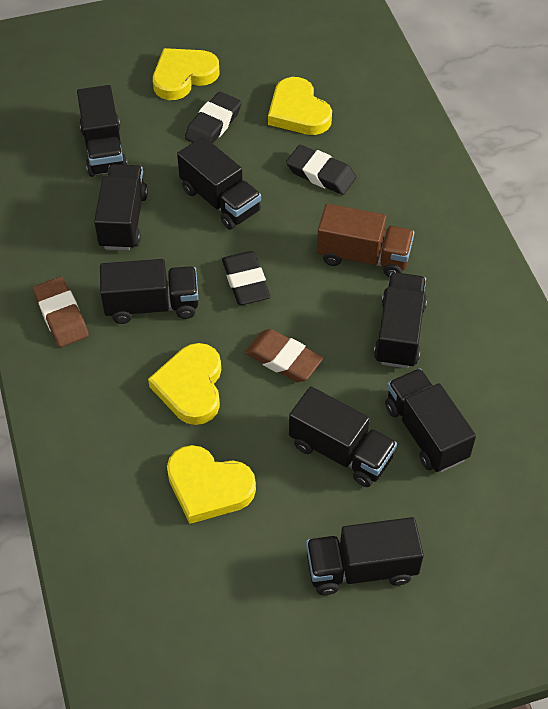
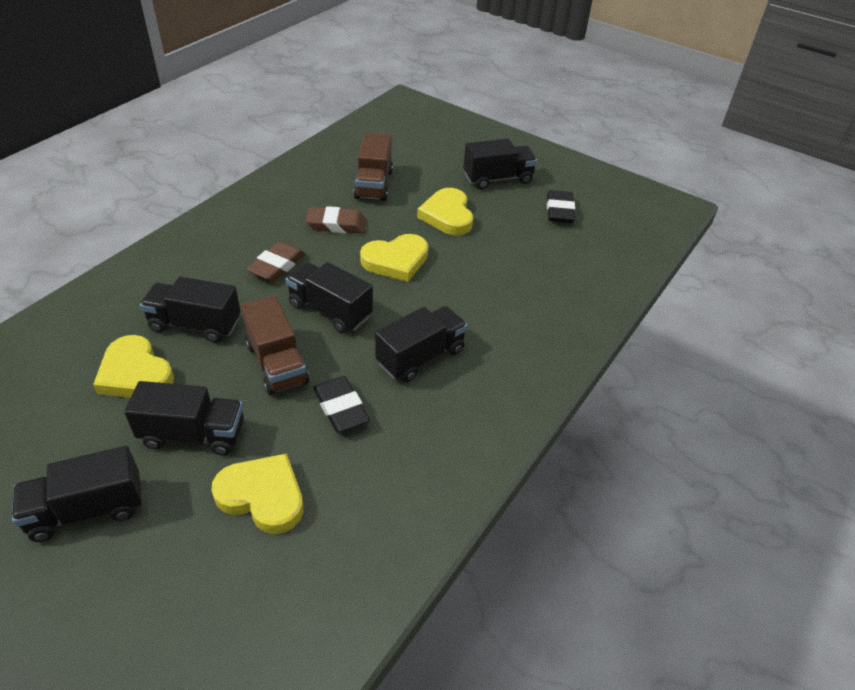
black eraser: 3 -> 2
black truck: 8 -> 6
brown truck: 1 -> 2

